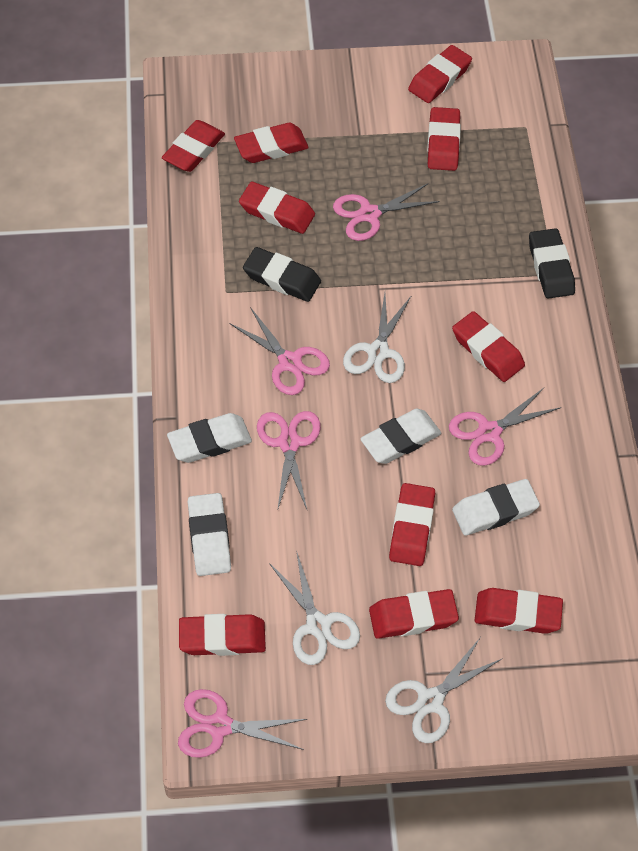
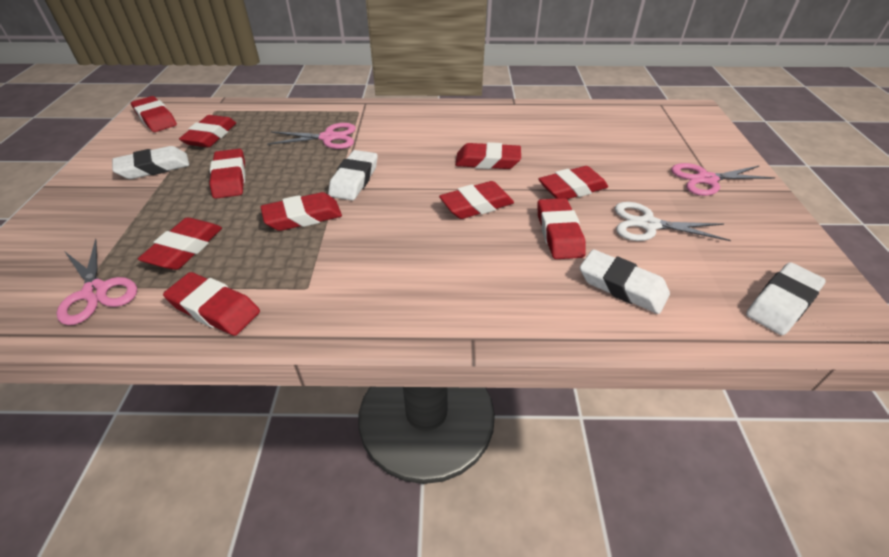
black eraser: 2 -> 0
pink scissors: 5 -> 3
white scissors: 3 -> 1

